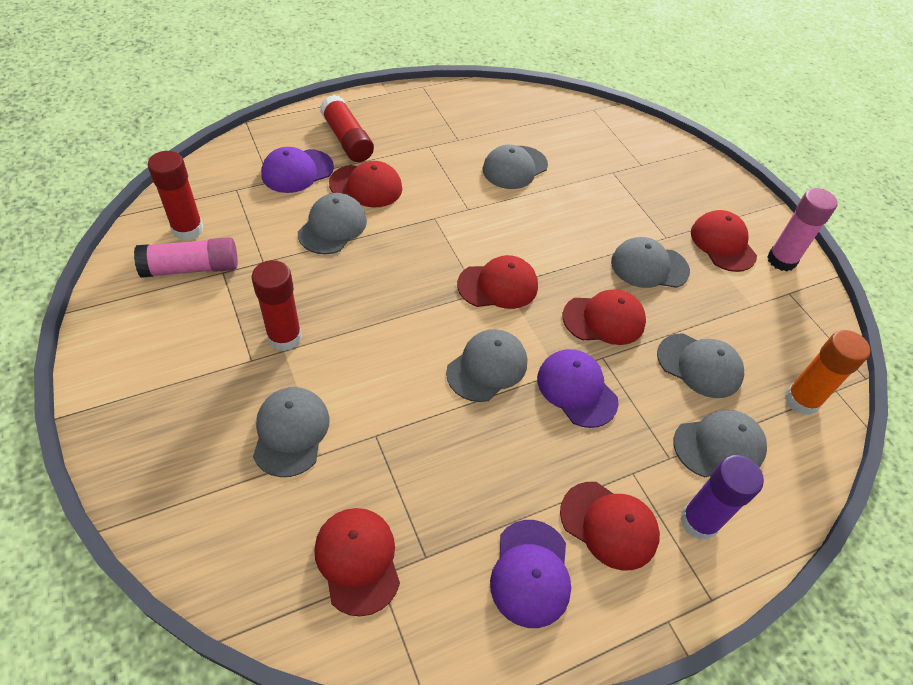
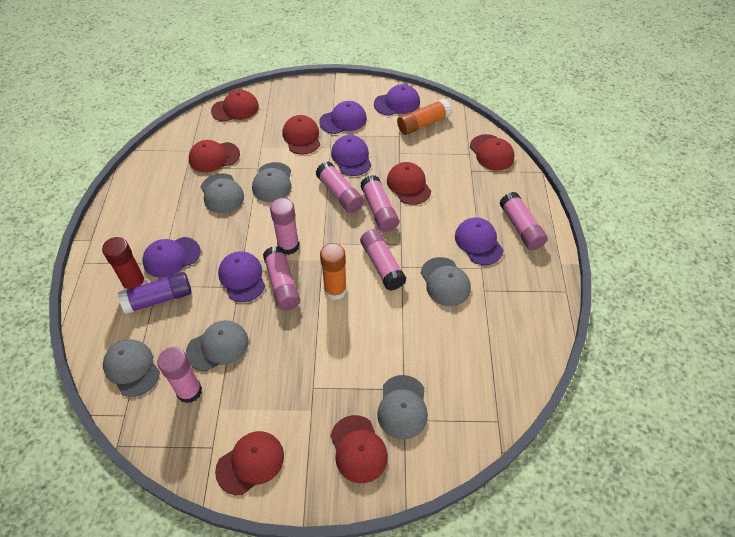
grey cap: 7 -> 6
orange glue stick: 1 -> 2
pink glue stick: 2 -> 7
purple cap: 3 -> 6
red cap: 6 -> 7
red glue stick: 3 -> 1

